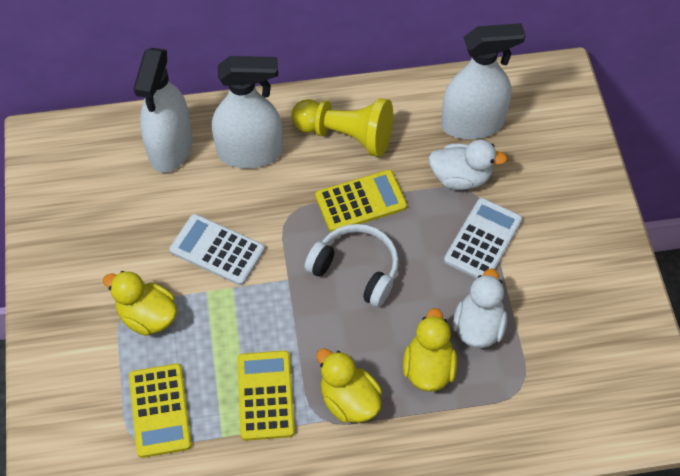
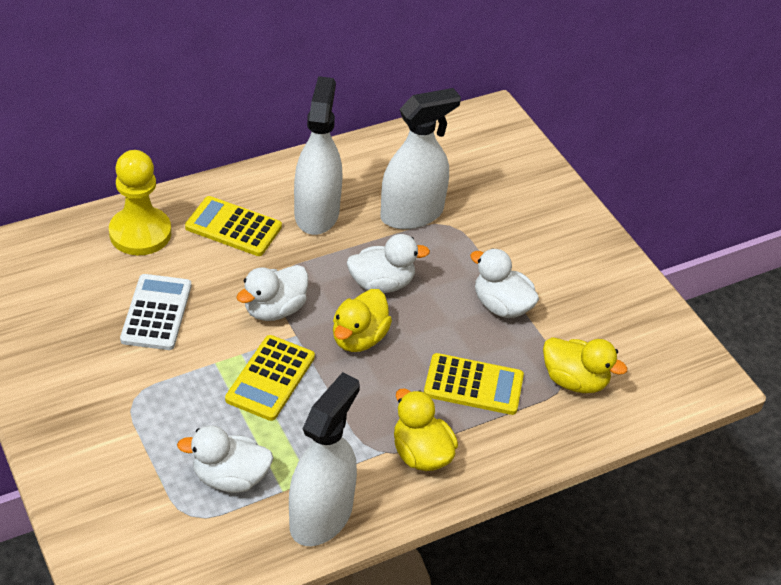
white calculator: 2 -> 1
white duck: 2 -> 4
white headphones: 1 -> 0

